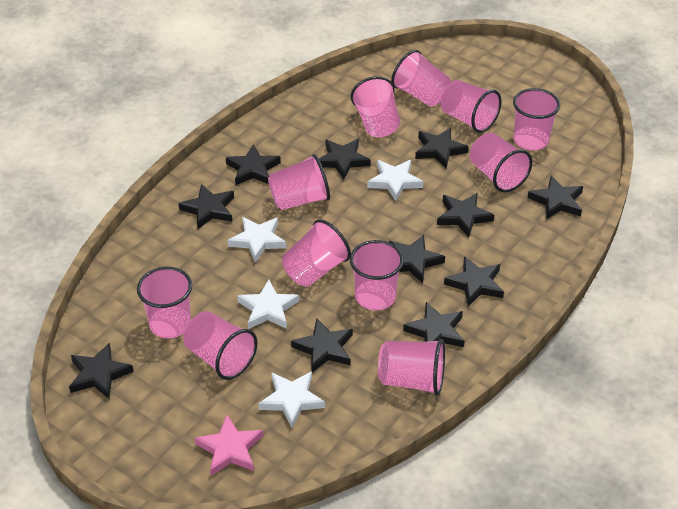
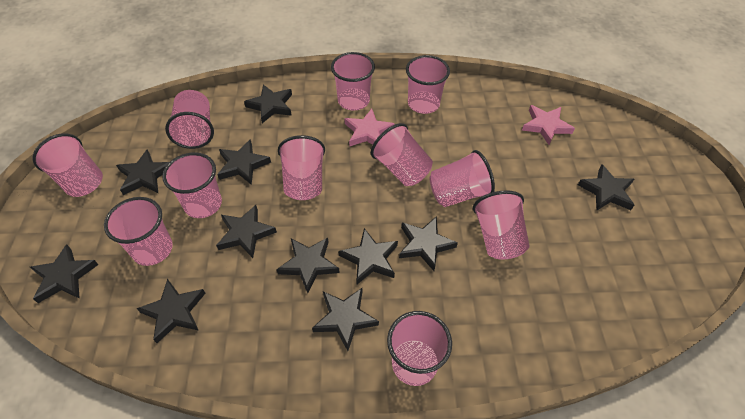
pink star: 1 -> 2
white star: 4 -> 0

